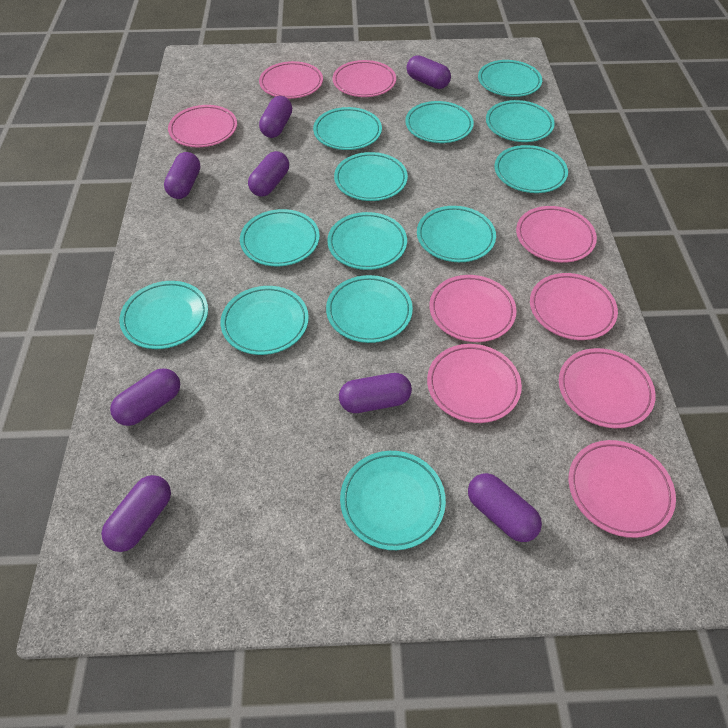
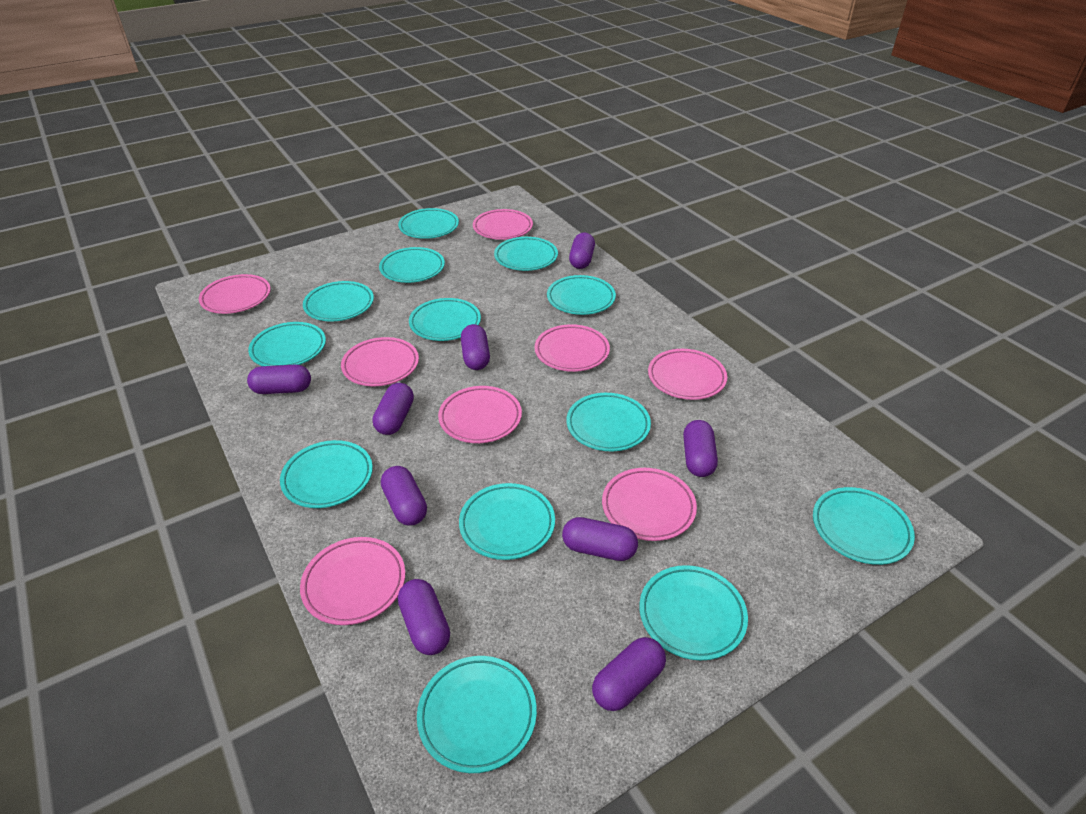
pink plate: 9 -> 8
purple capsule: 8 -> 9

